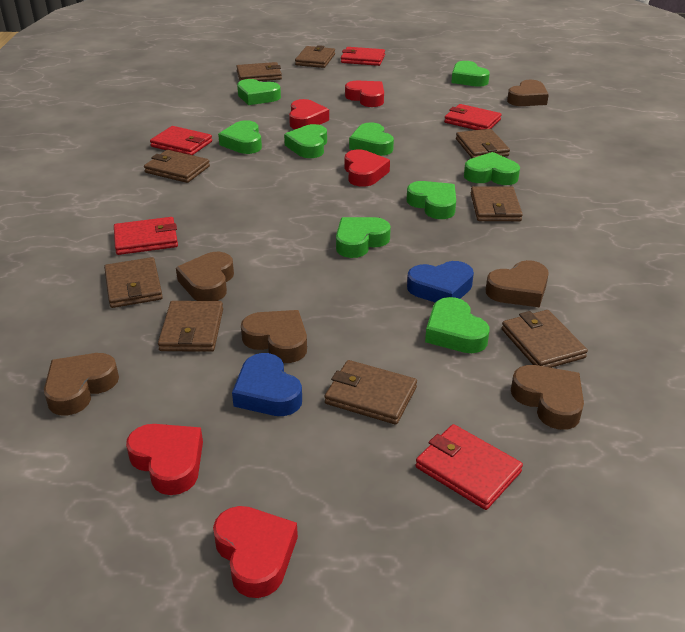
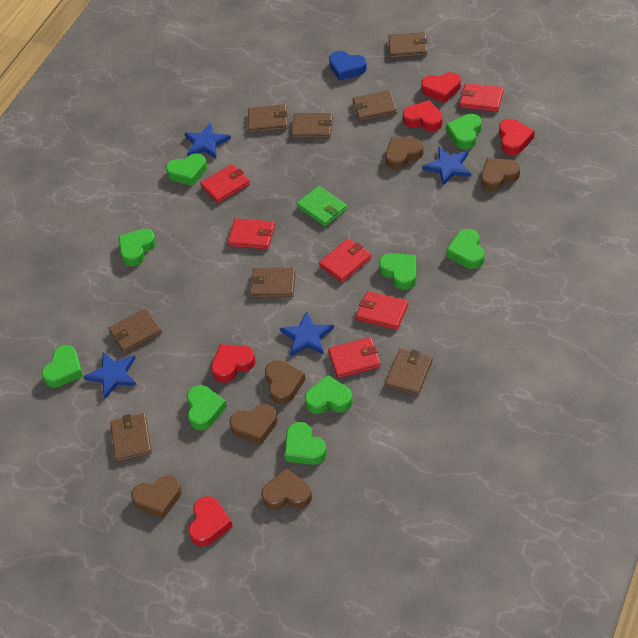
blue heart: 2 -> 1
blue star: 0 -> 4
brown wallet: 9 -> 8
green wallet: 0 -> 1
red wallet: 5 -> 6

